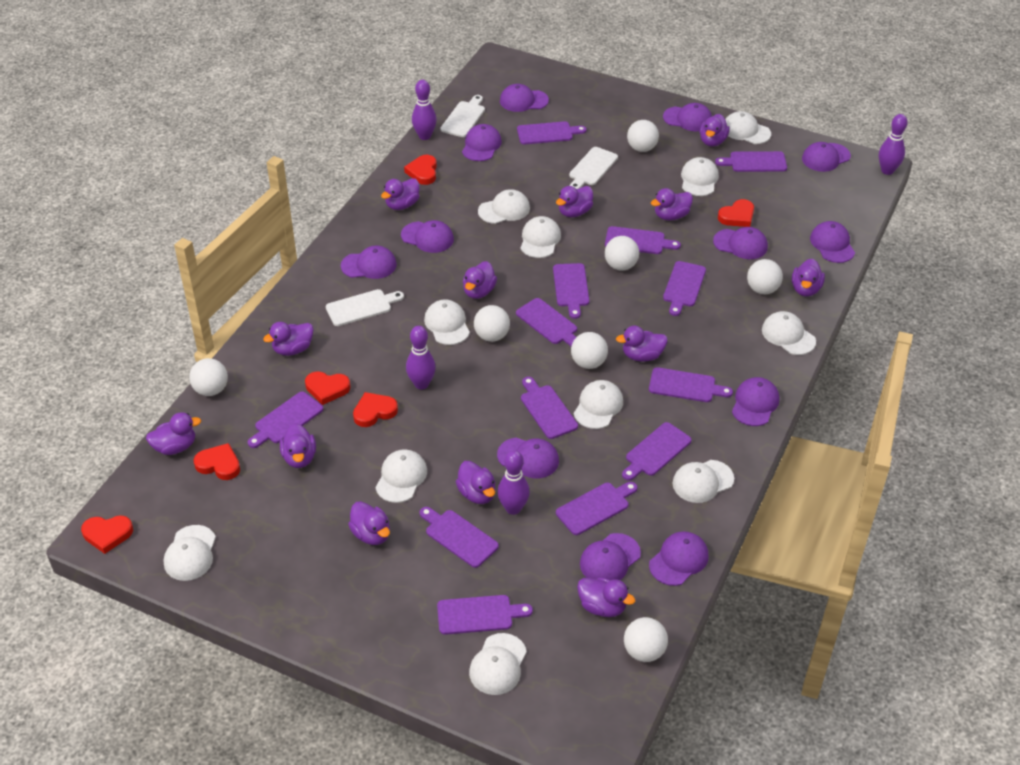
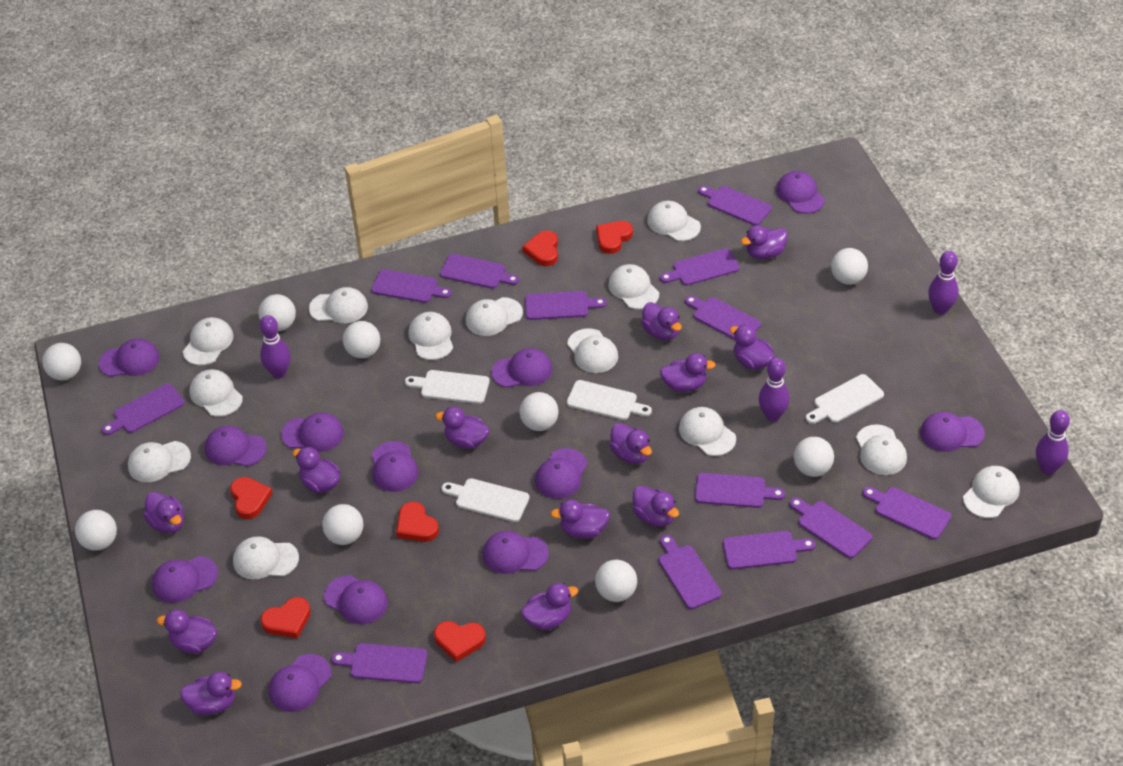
white ball: 7 -> 9
white cap: 11 -> 13
white cutting board: 3 -> 4

